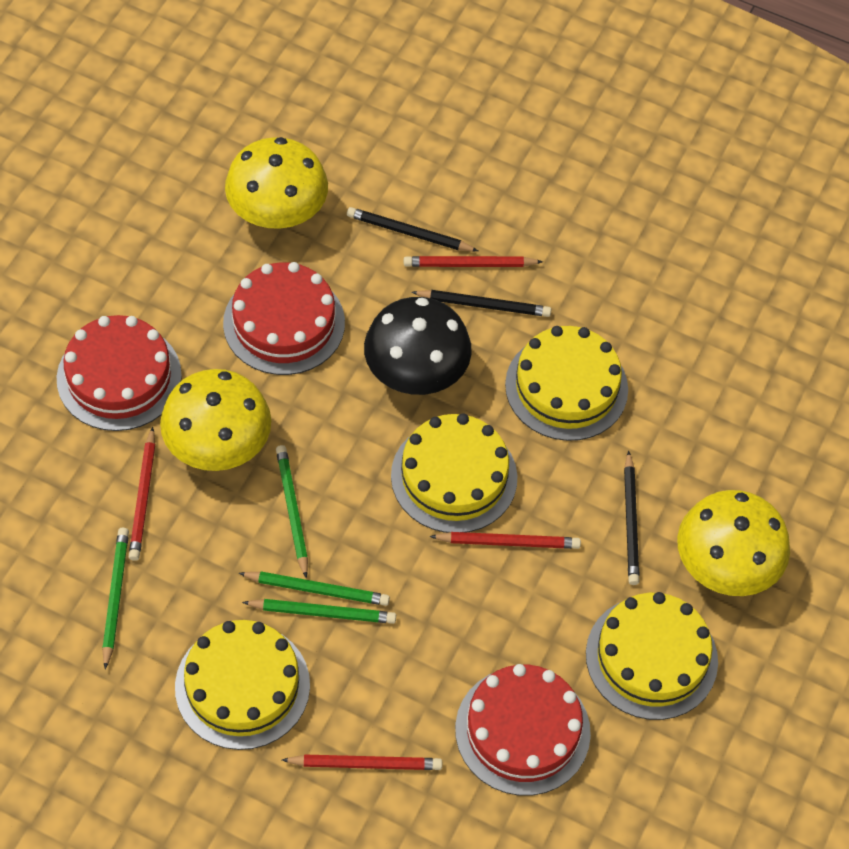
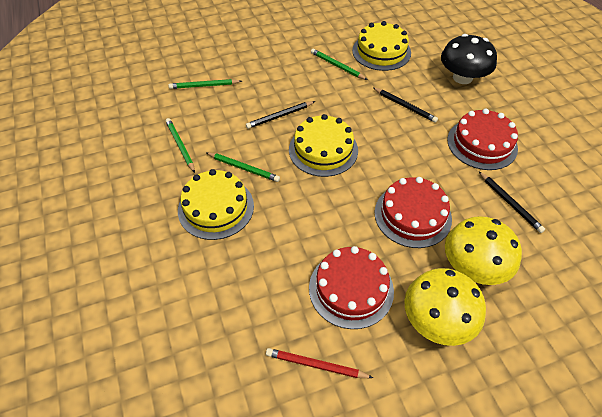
red pencil: 4 -> 1
yellow cake: 4 -> 3
yellow mushroom: 3 -> 2

